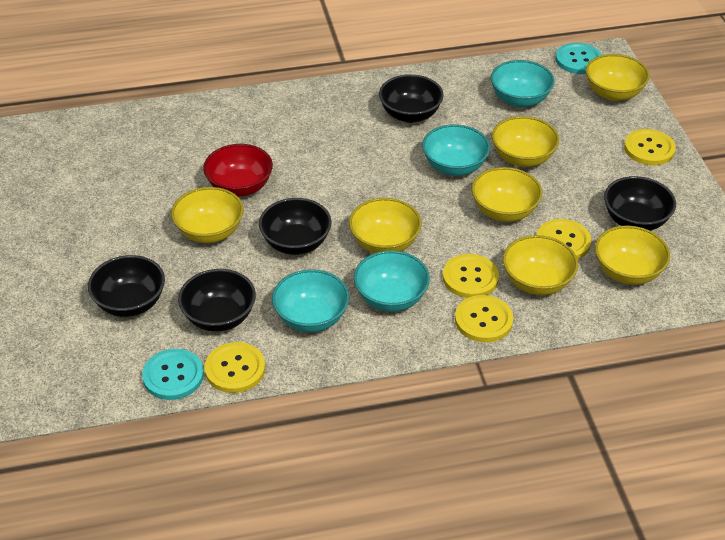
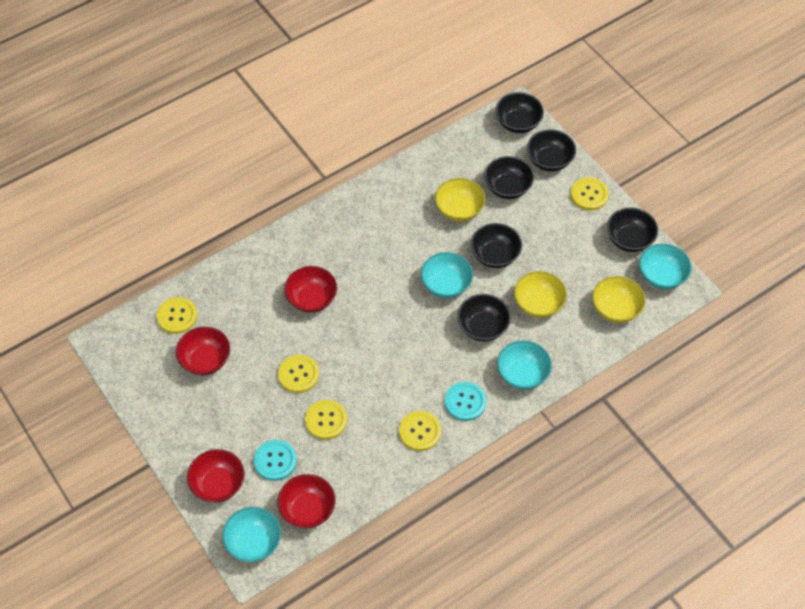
black bowl: 5 -> 6
red bowl: 1 -> 4
yellow bowl: 7 -> 3

